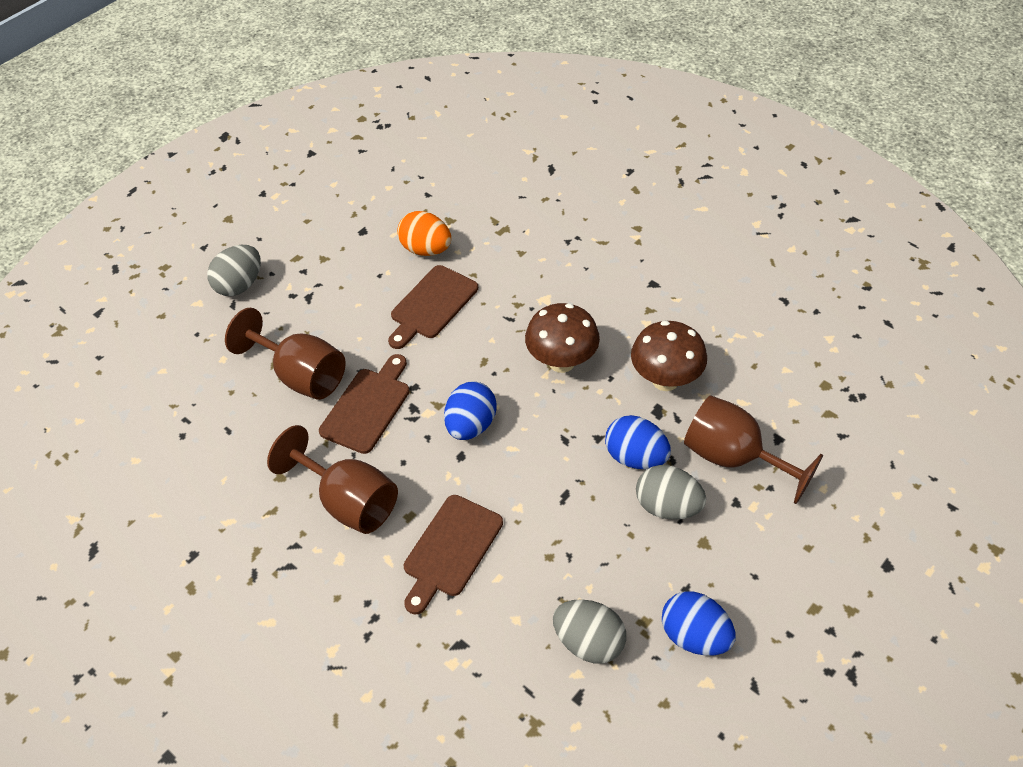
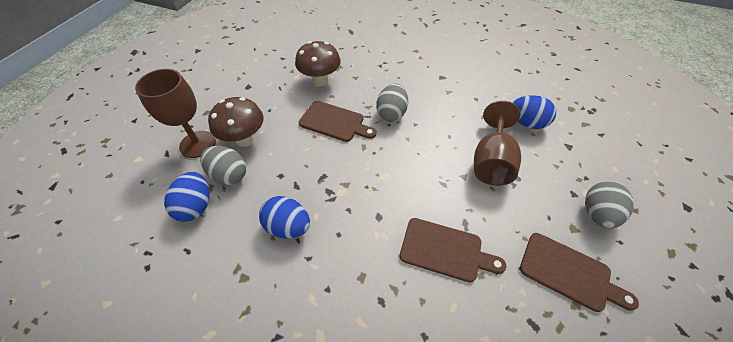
brown goblet: 3 -> 2
orange egg: 1 -> 0

